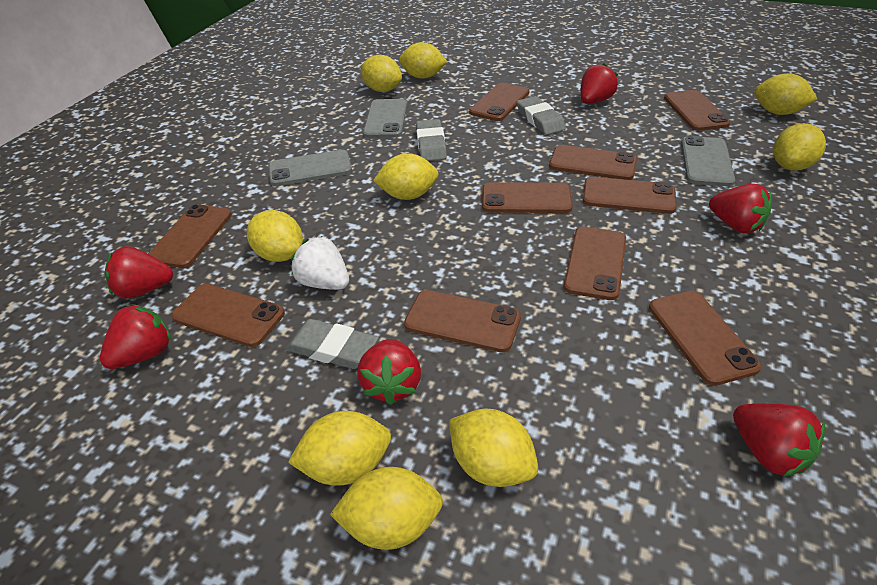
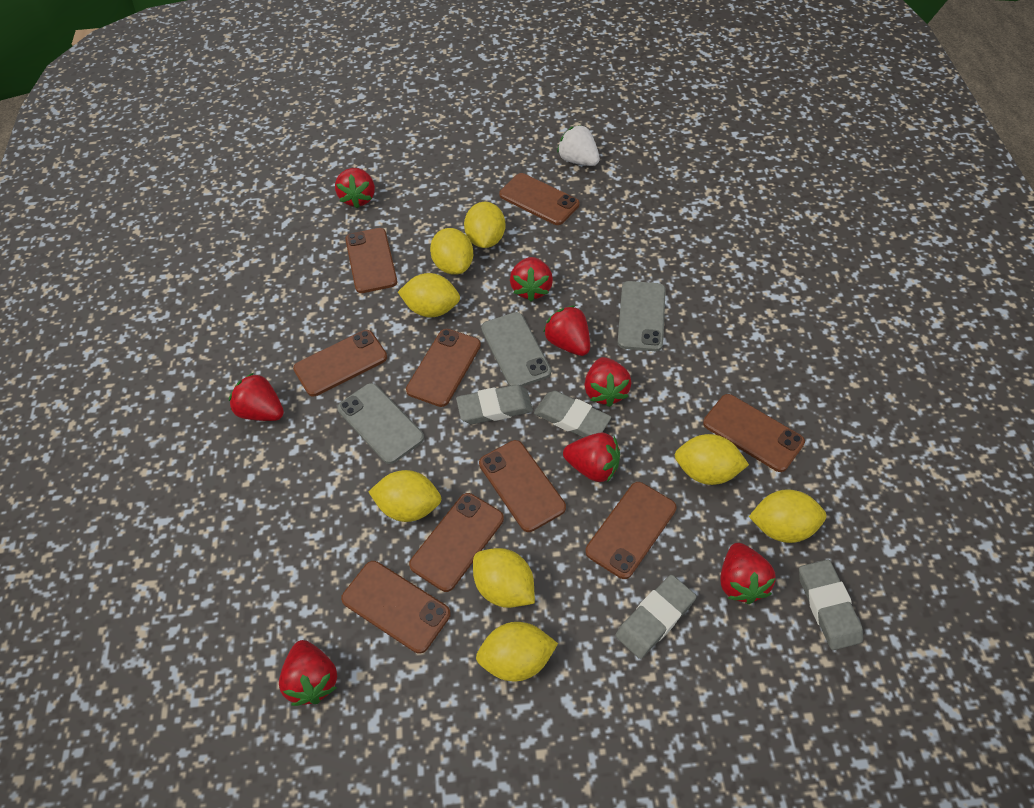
brown phone: 10 -> 9
grey eraser: 3 -> 4
red strawberry: 6 -> 8
yellow lemon: 9 -> 8

